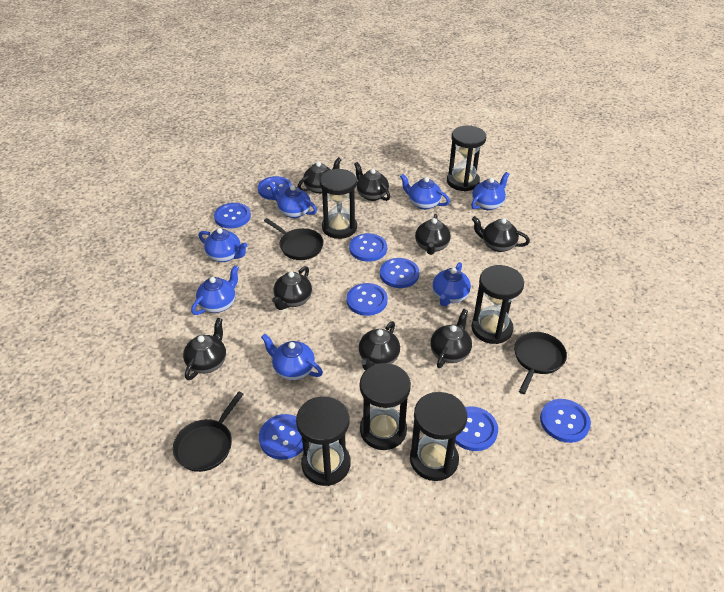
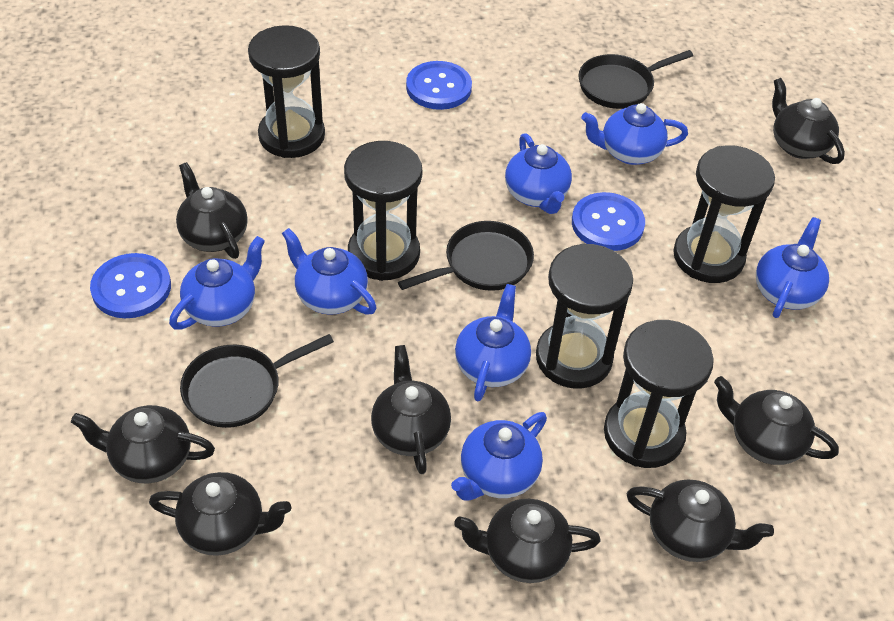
black hourglass: 6 -> 5
blue button: 8 -> 3

